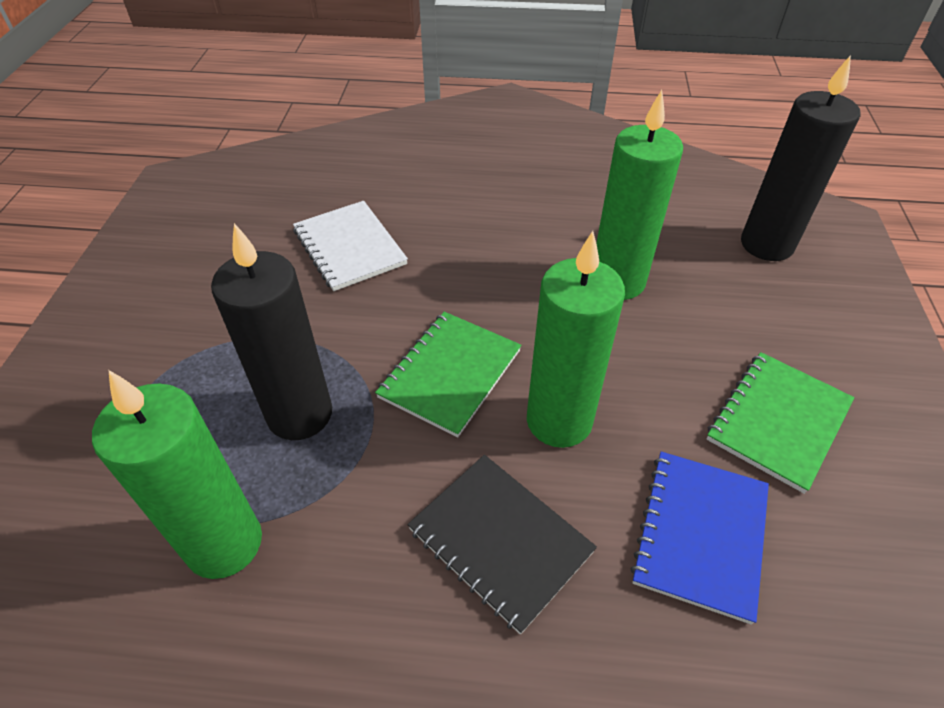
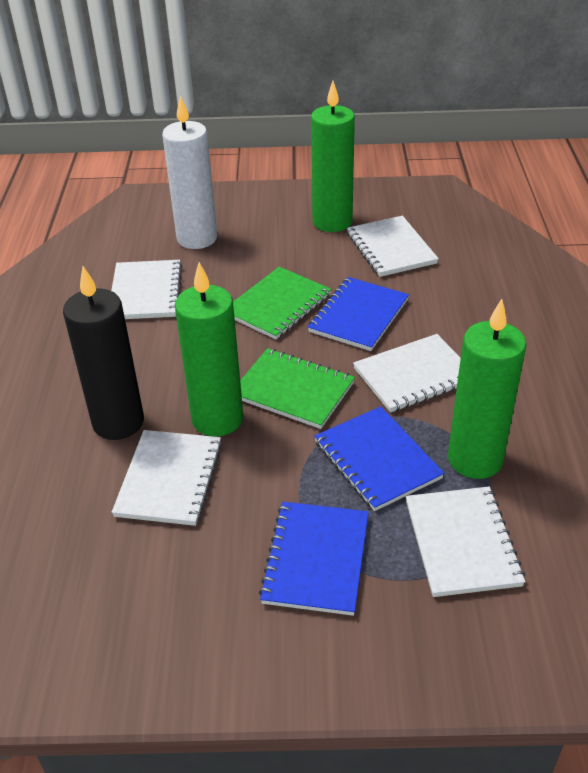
black candle: 2 -> 1
black notebook: 1 -> 0
blue notebook: 1 -> 3
white candle: 0 -> 1
white notebook: 1 -> 5

